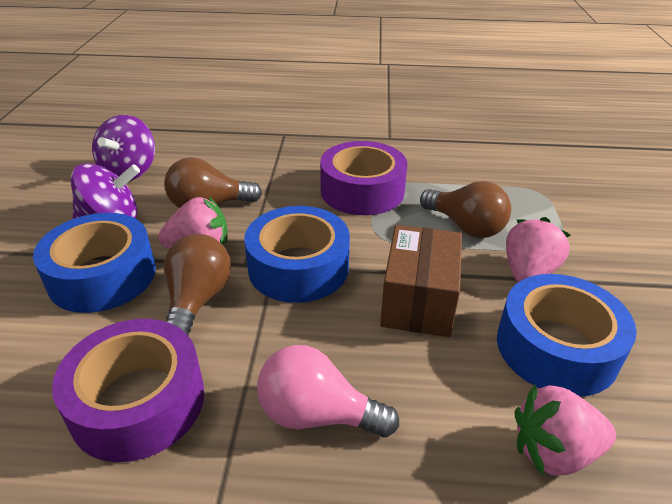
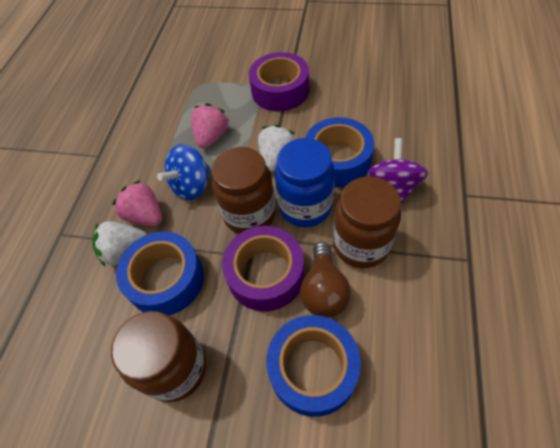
blue jar: 0 -> 1
blue spinning top: 0 -> 1
brown box: 1 -> 0
brown jar: 0 -> 3
brown light bulb: 3 -> 1
pink light bulb: 1 -> 0
pink strawberry: 3 -> 2
purple spinning top: 2 -> 1
white strawberry: 0 -> 2

